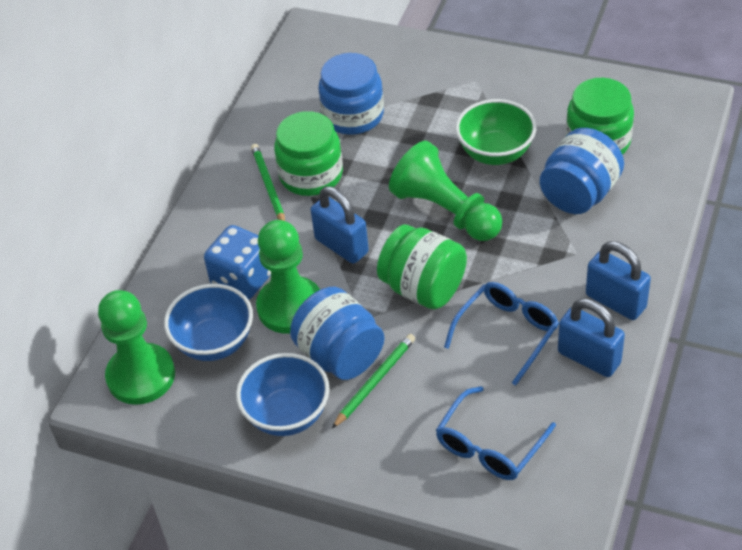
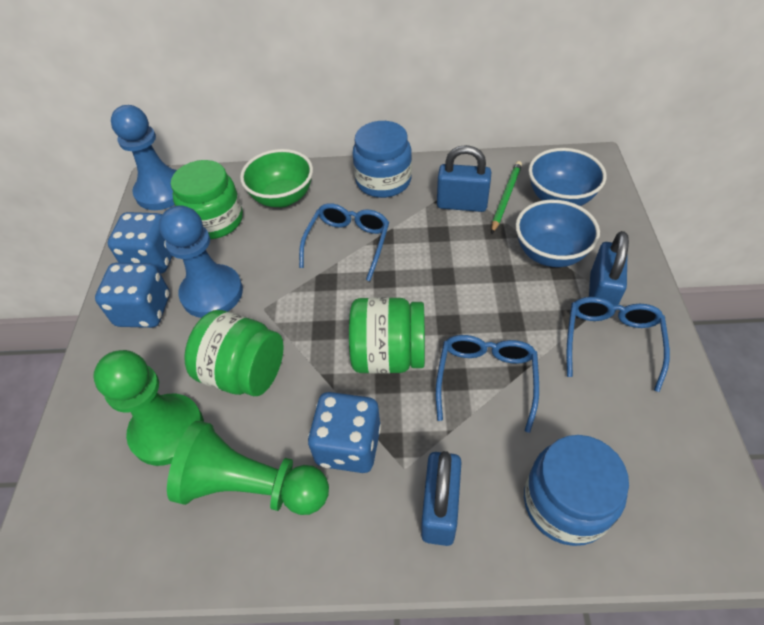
blue dice: 1 -> 3
blue glasses: 2 -> 3
blue jar: 3 -> 2
blue pawn: 0 -> 2
green pawn: 3 -> 2
green pencil: 2 -> 1

